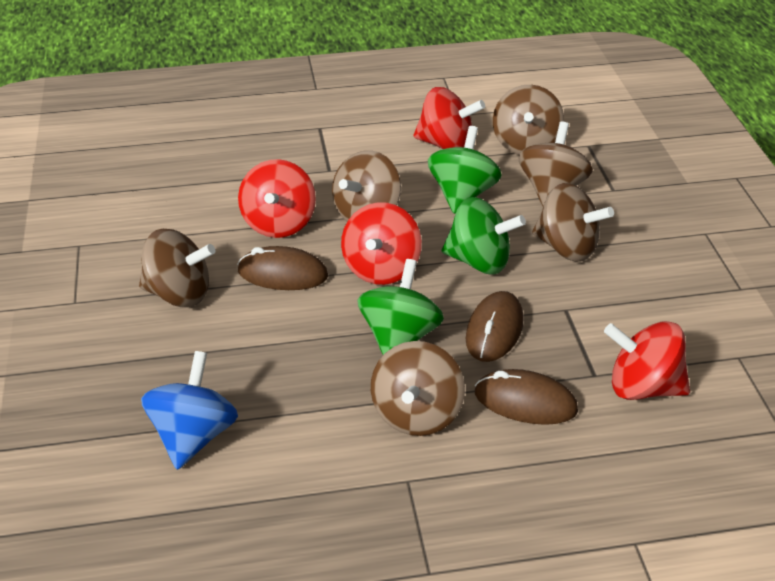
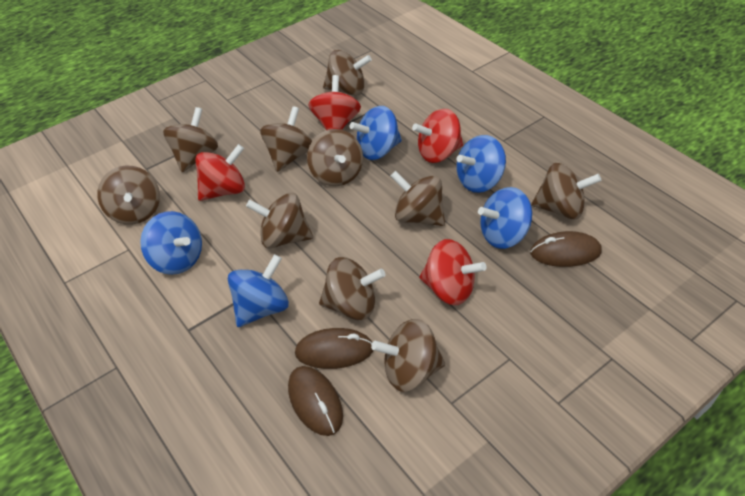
blue spinning top: 1 -> 5
brown spinning top: 6 -> 10
green spinning top: 3 -> 0

